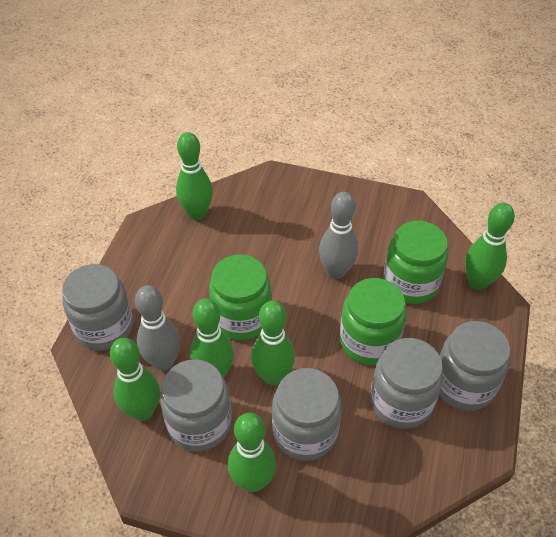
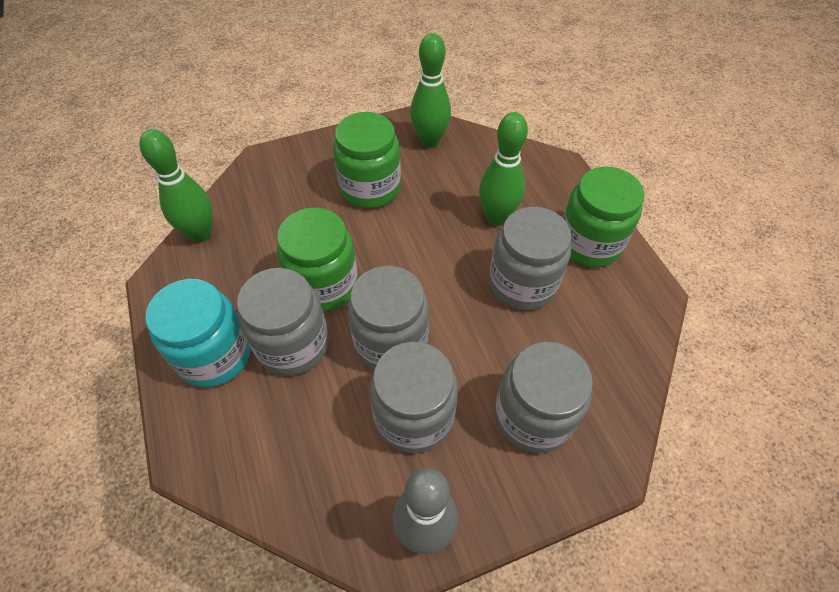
green bowling pin: 6 -> 3
grey bowling pin: 2 -> 1
turquoise jar: 0 -> 1

